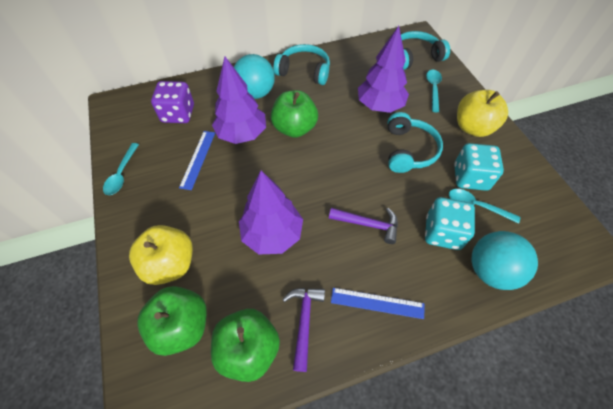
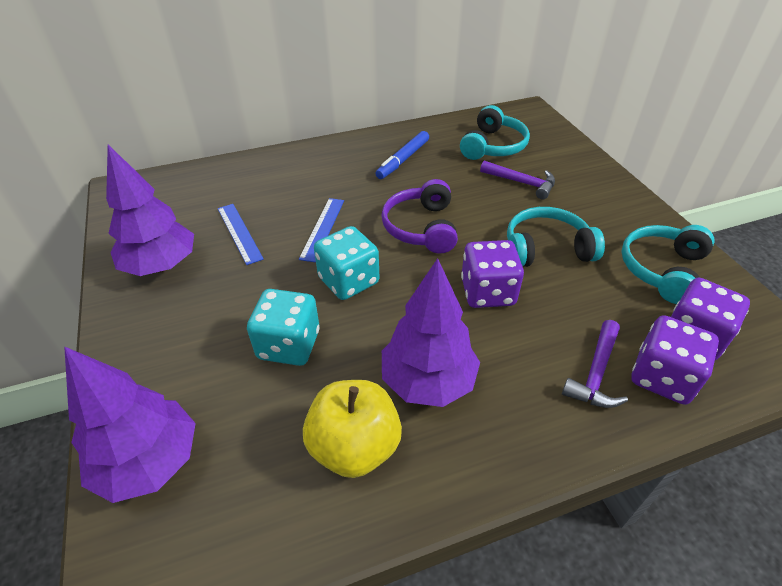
blue marker: 0 -> 1
green apple: 3 -> 0
purple dice: 1 -> 3
purple headphones: 0 -> 1
turquoise ball: 2 -> 0
turquoise spoon: 3 -> 0
yellow apple: 2 -> 1

